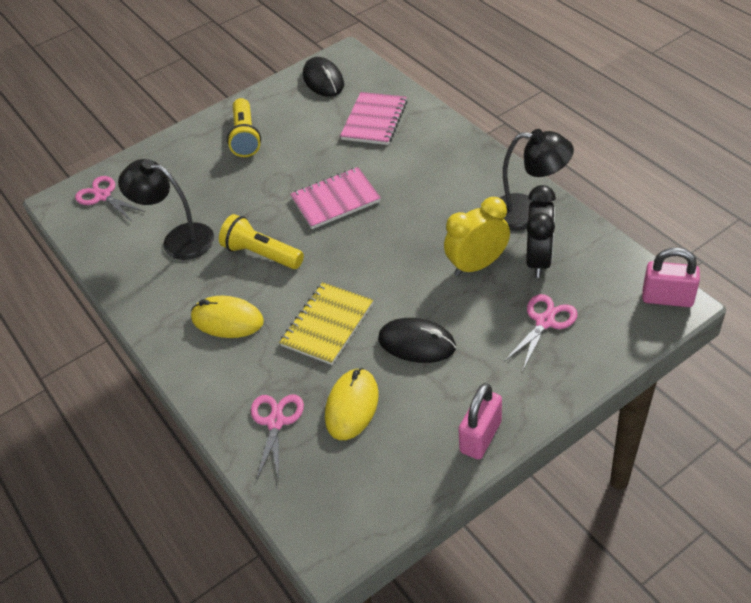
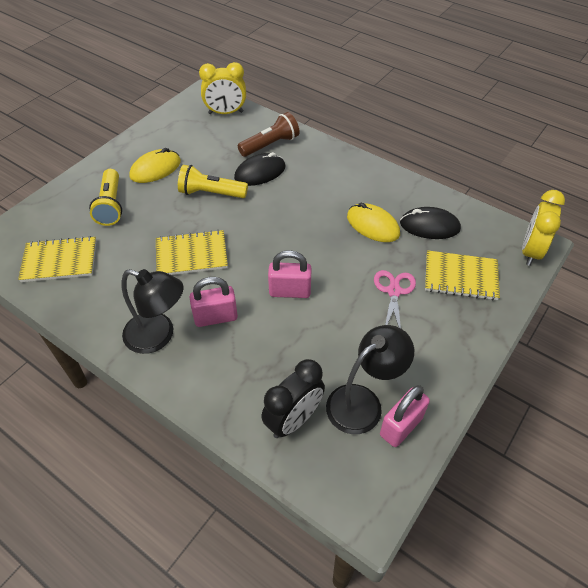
brown flashlight: 0 -> 1
pink notebook: 2 -> 0
pink padlock: 2 -> 3
pink scissors: 3 -> 1
yellow clock: 1 -> 2
yellow notebook: 1 -> 3

